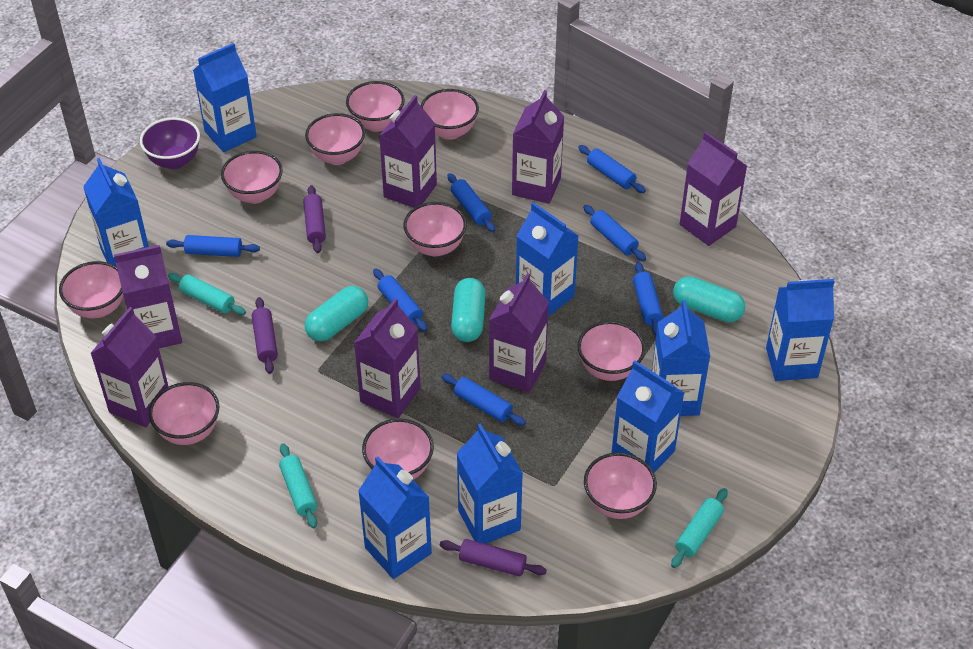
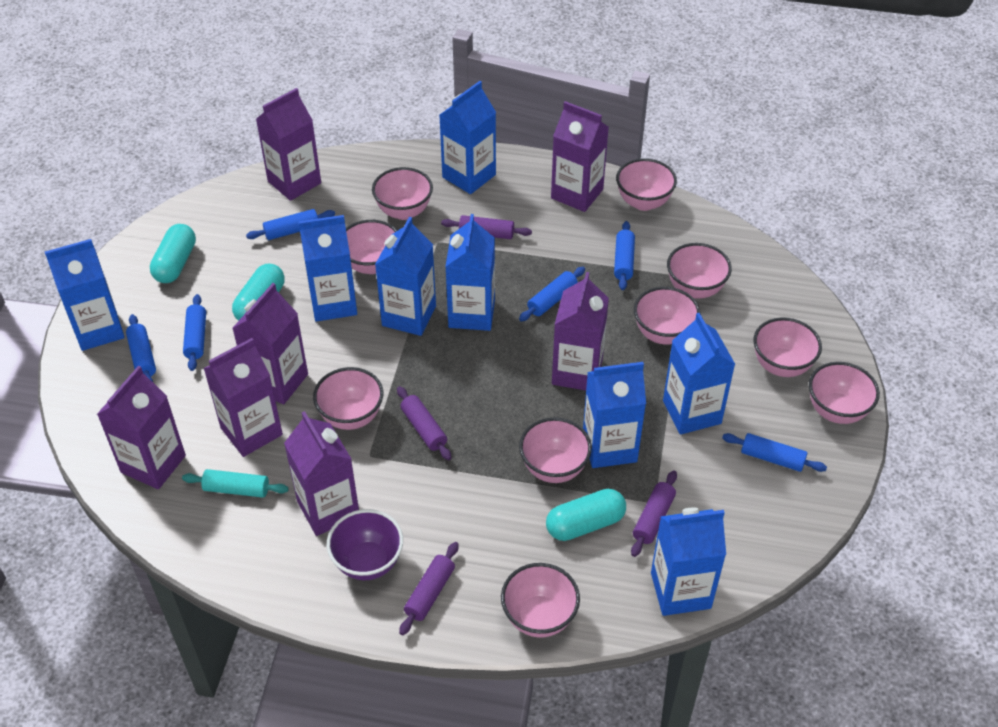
blue rolling pin: 7 -> 6
purple rolling pin: 3 -> 4
turquoise rolling pin: 3 -> 1

